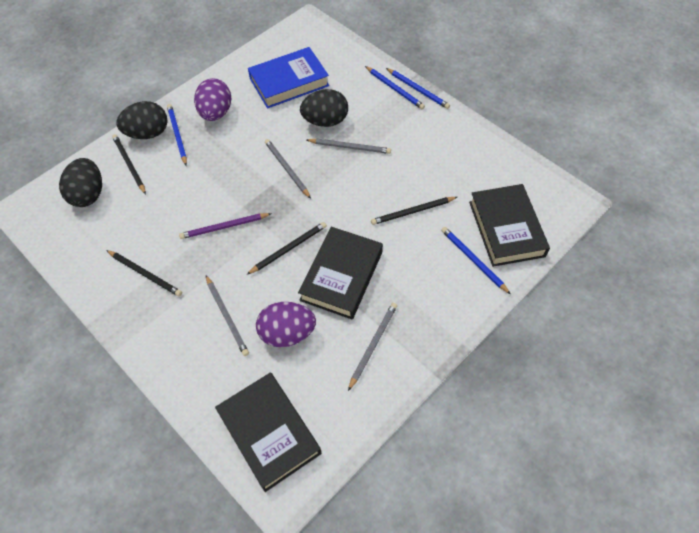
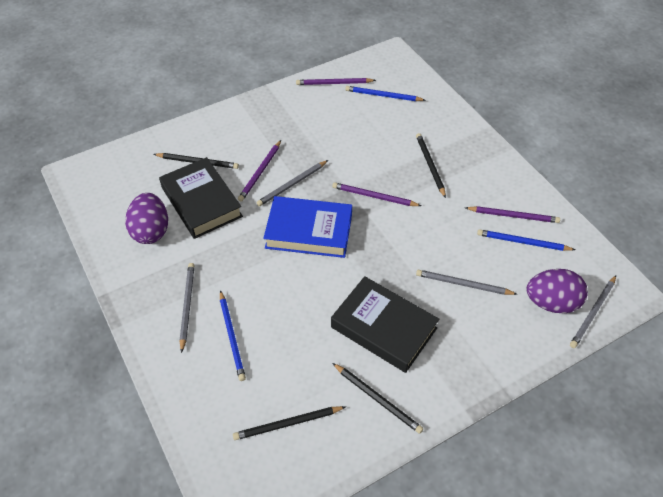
black book: 3 -> 2
black egg: 3 -> 0
blue pencil: 4 -> 3
purple pencil: 1 -> 4

